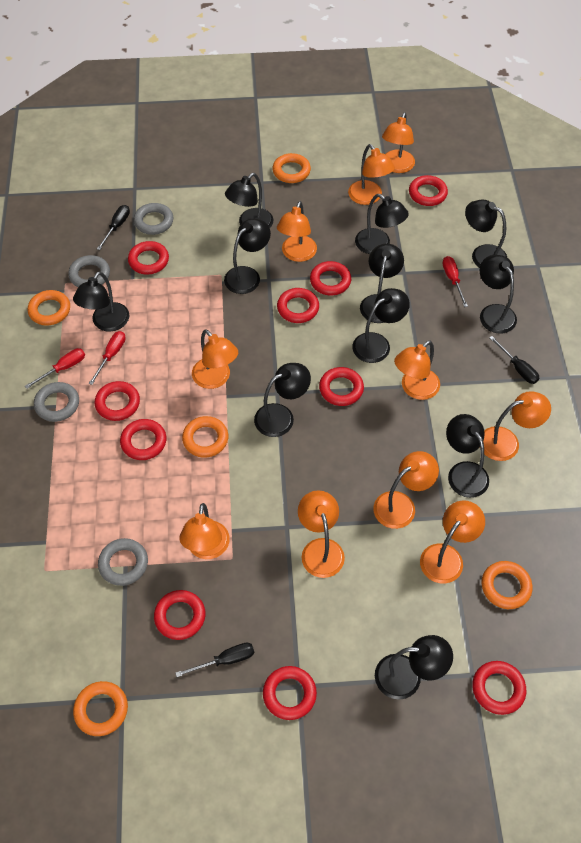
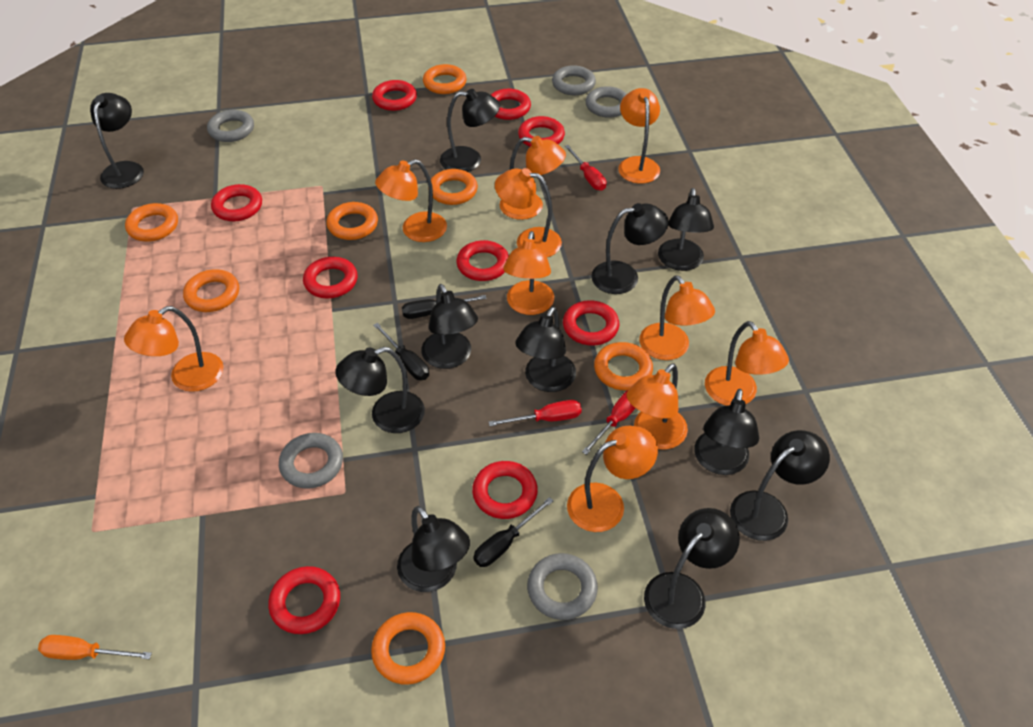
grey ring: 4 -> 5
orange ring: 5 -> 7
orange screwdriver: 0 -> 1
red ring: 10 -> 9

